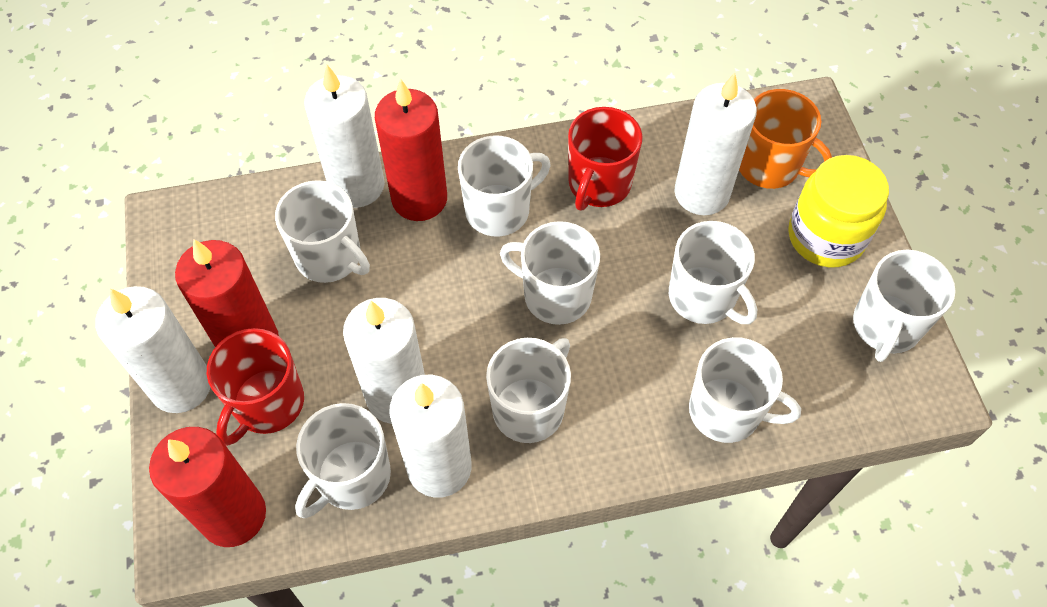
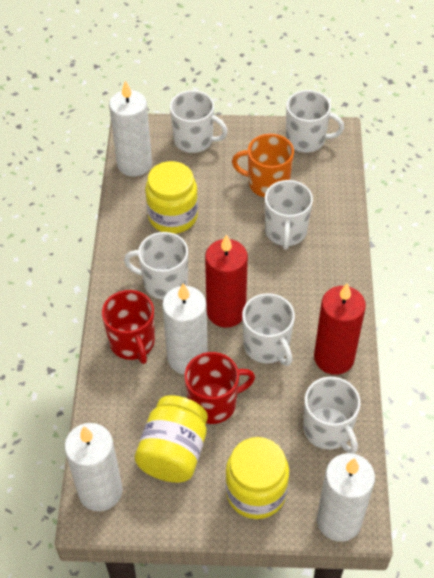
red candle: 3 -> 2
white candle: 5 -> 4
white mug: 8 -> 6
yellow jar: 1 -> 3

